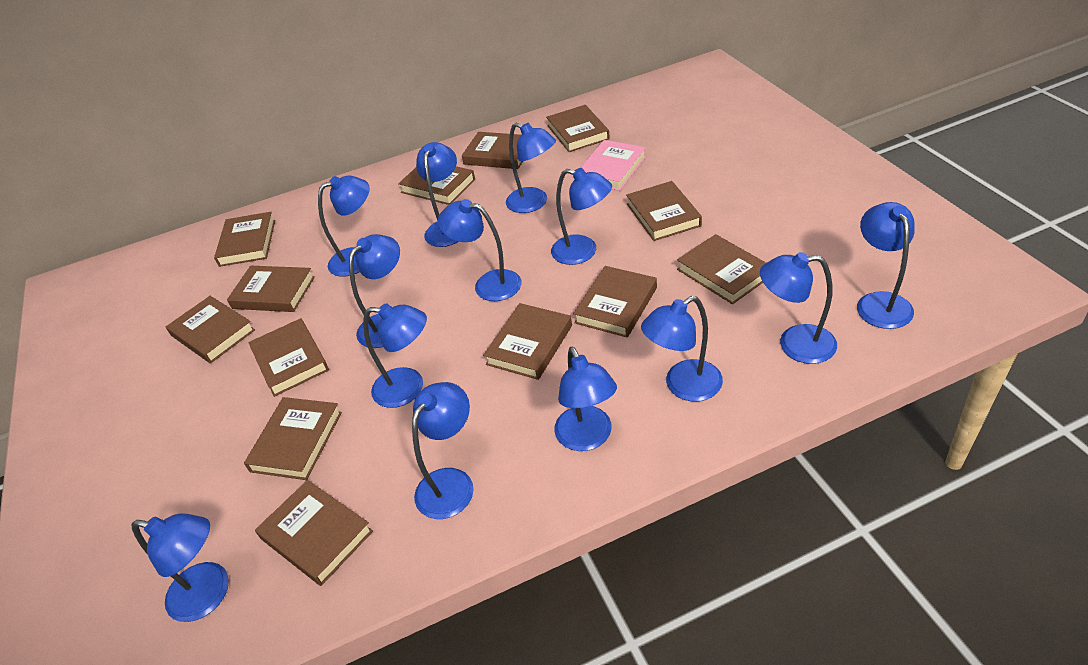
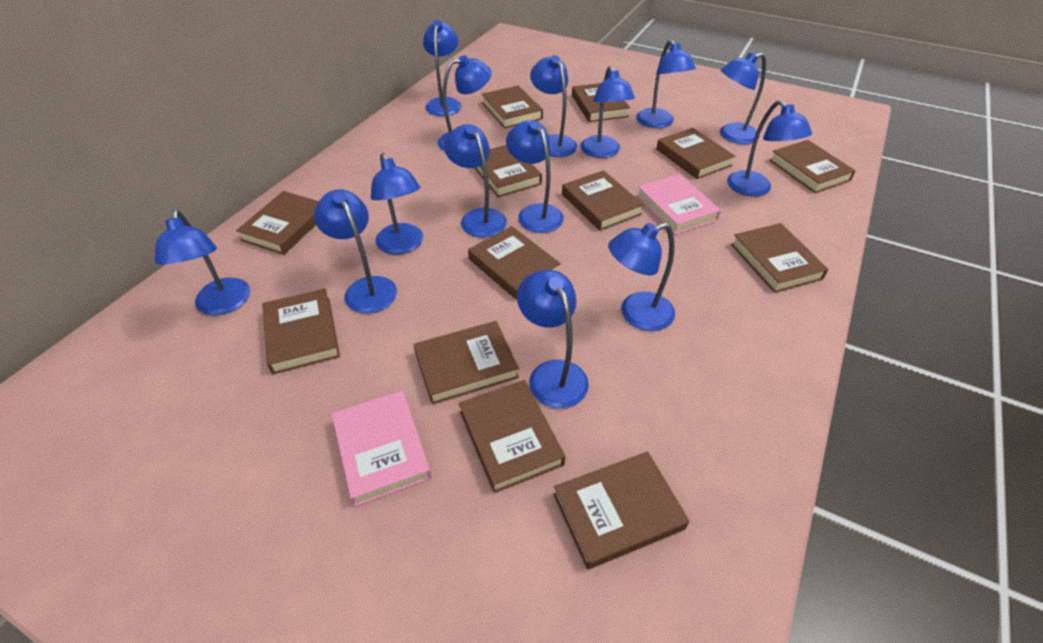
blue lamp: 13 -> 14
pink book: 1 -> 2

